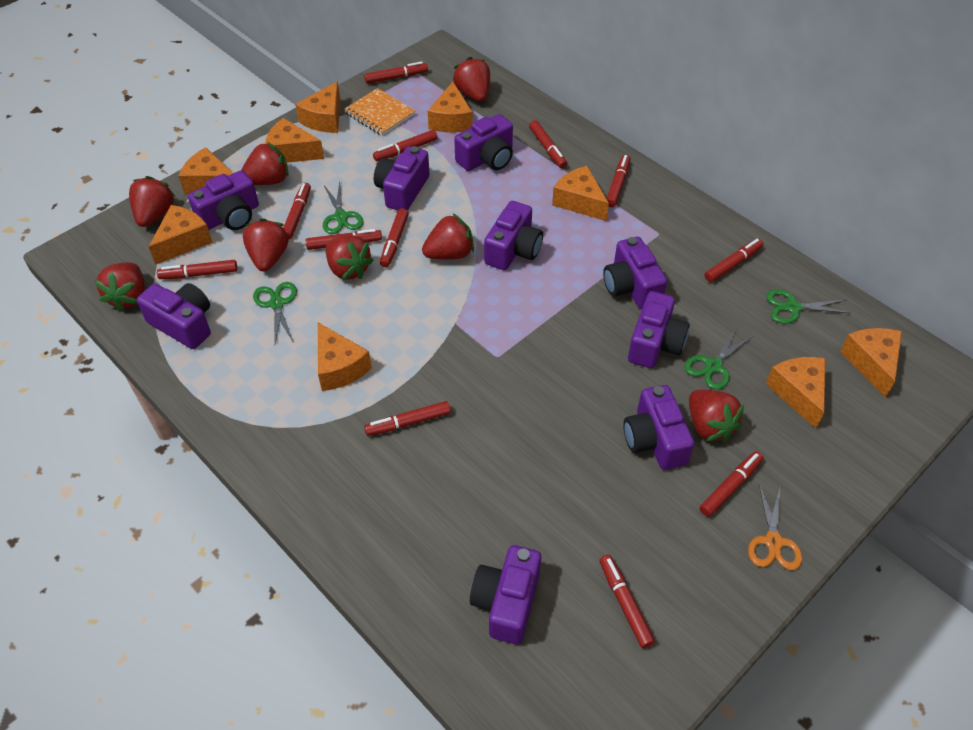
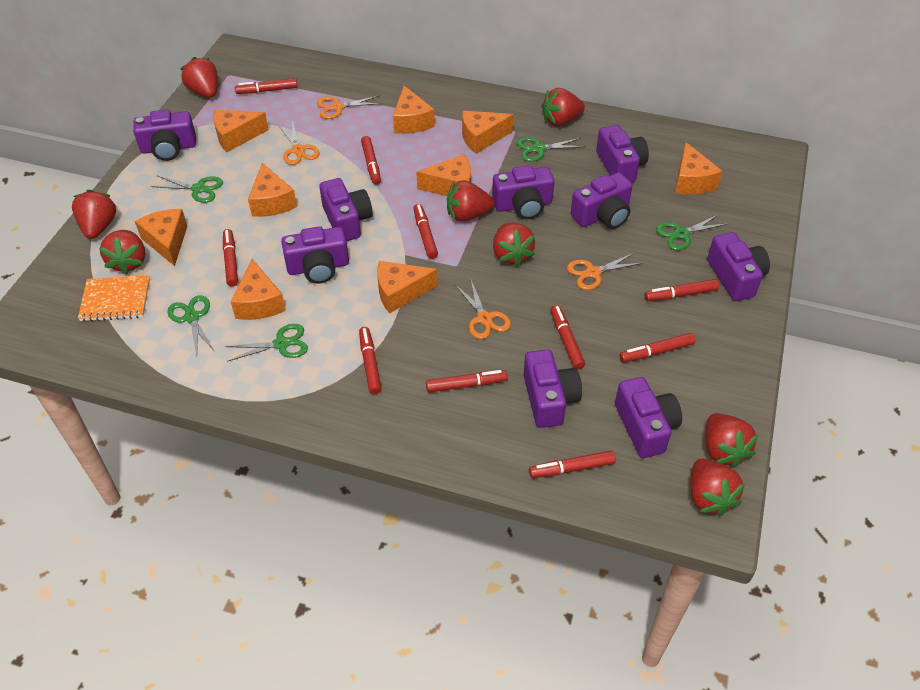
green scissors: 4 -> 5
orange scissors: 1 -> 4
red marker: 12 -> 10

